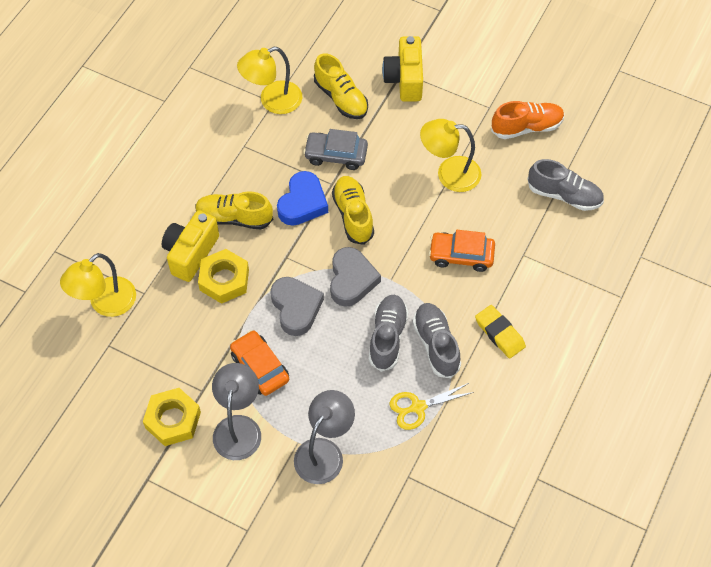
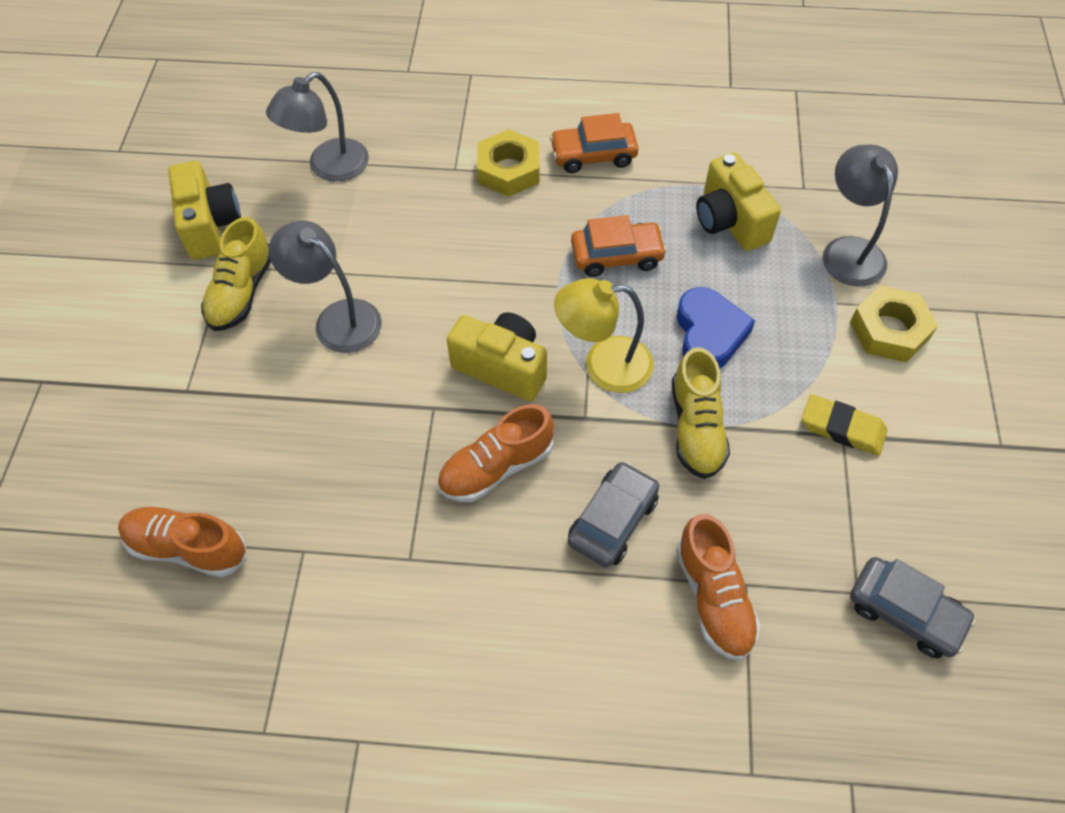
grey car: 1 -> 2
grey heart: 2 -> 0
grey lamp: 2 -> 3
grey shoe: 3 -> 0
orange shoe: 1 -> 3
yellow camera: 2 -> 3
yellow lamp: 3 -> 1
yellow scissors: 1 -> 0
yellow shoe: 3 -> 2

